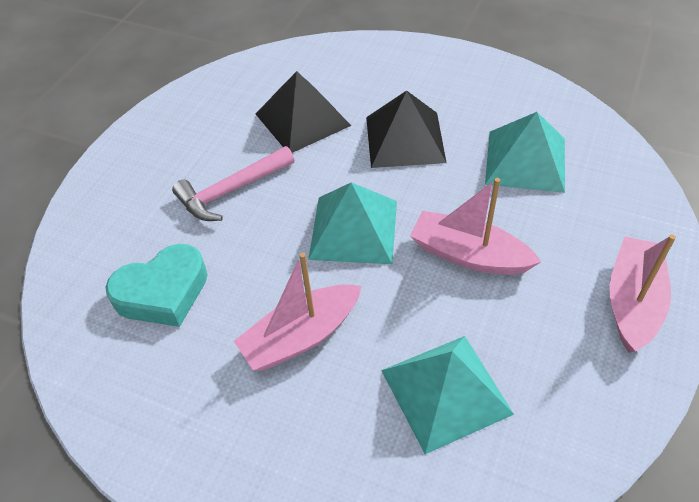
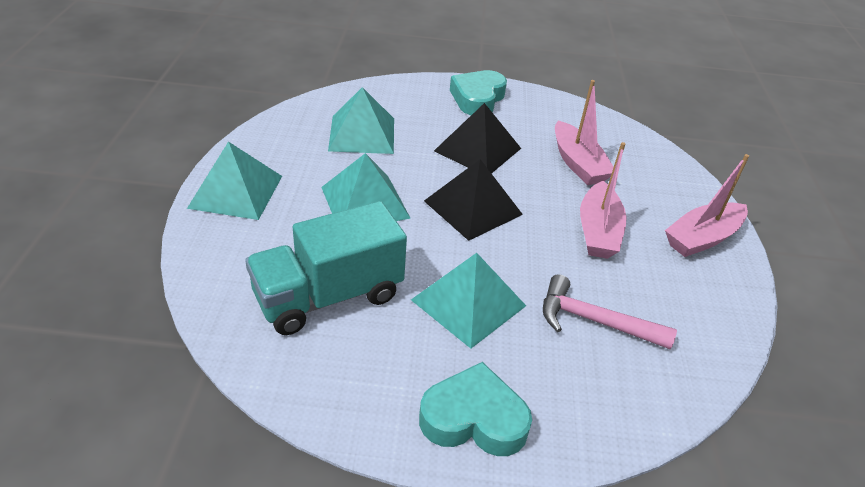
turquoise heart: 1 -> 2
turquoise pyramid: 3 -> 4
turquoise truck: 0 -> 1

